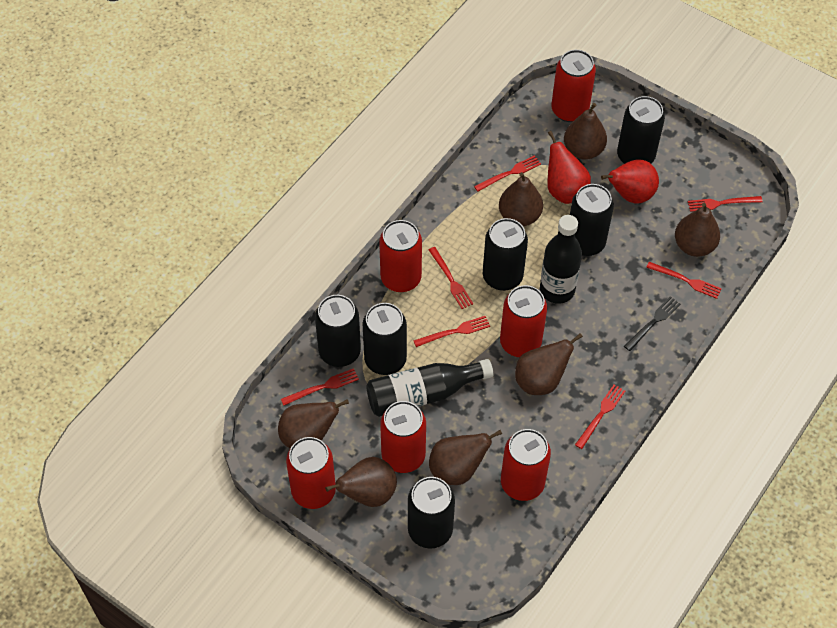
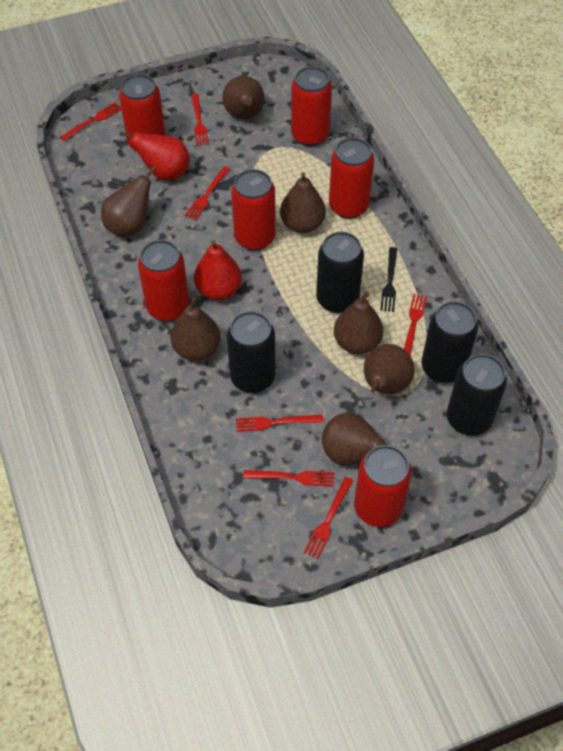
black bottle: 2 -> 0
black can: 6 -> 4

